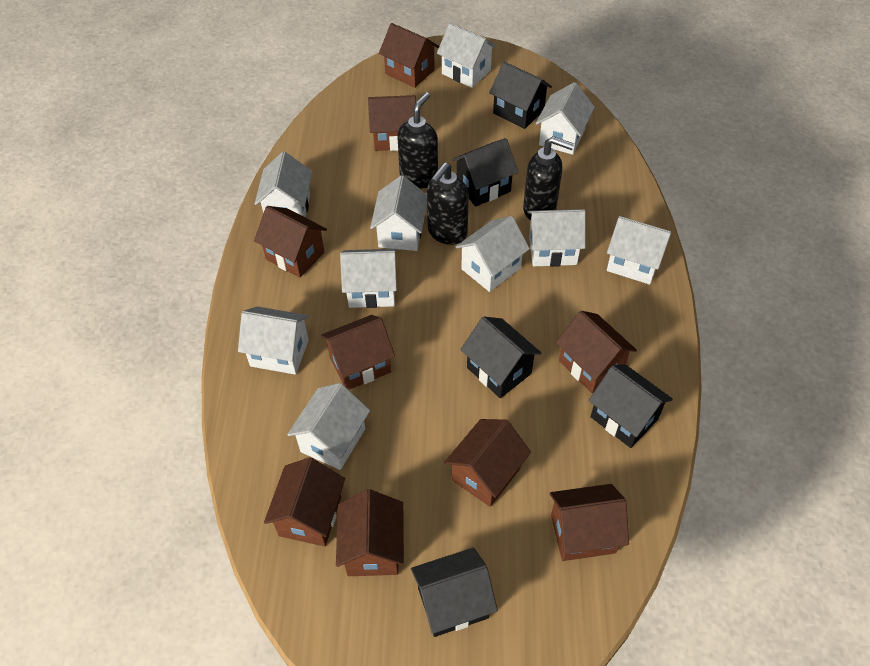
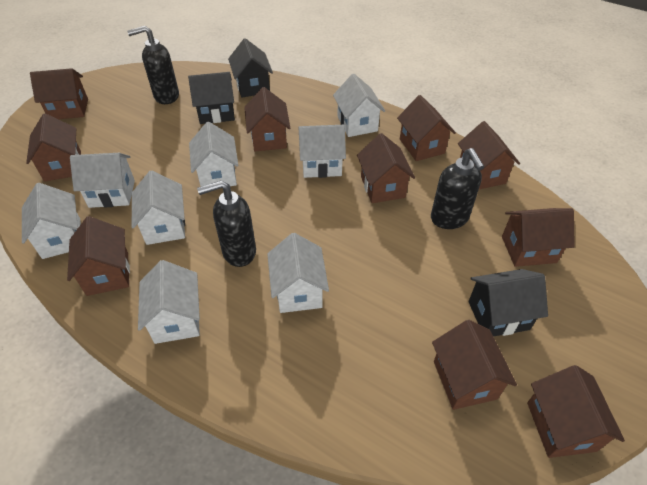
black house: 5 -> 3
brown house: 9 -> 10
white house: 10 -> 8

